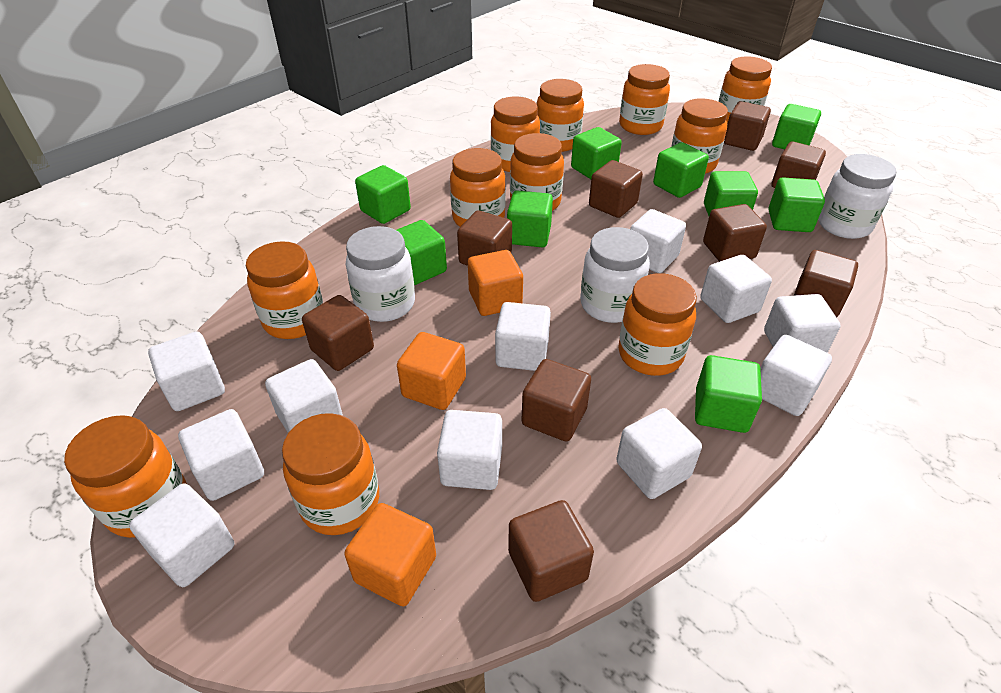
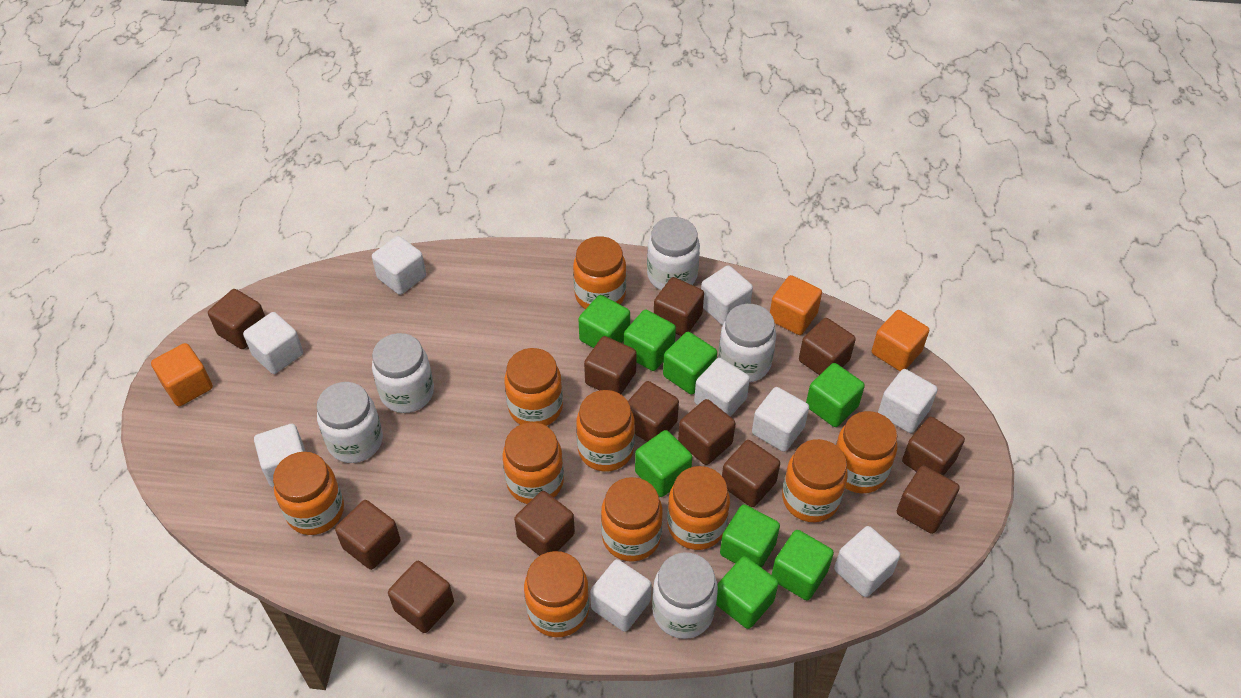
brown cube: 9 -> 12
green cube: 9 -> 8
orange jar: 11 -> 10
white cube: 11 -> 9
white jar: 3 -> 5

